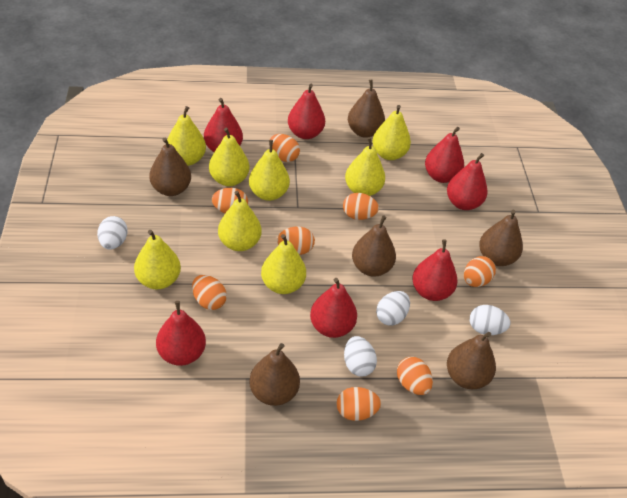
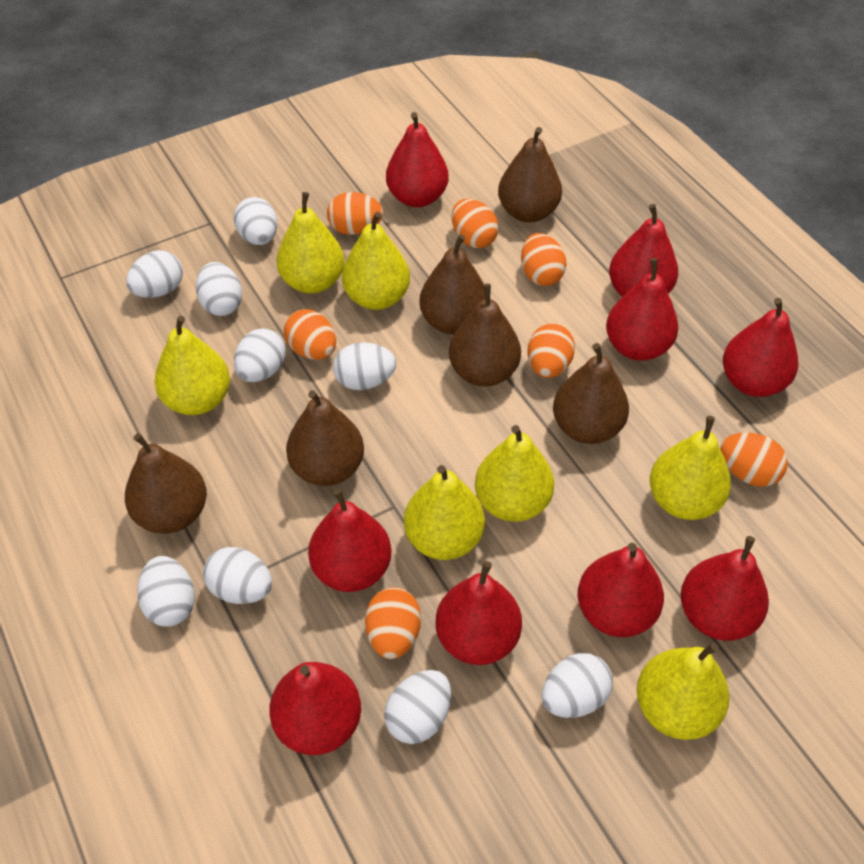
orange egg: 8 -> 7
red pear: 7 -> 9
white egg: 4 -> 9
yellow pear: 8 -> 7

